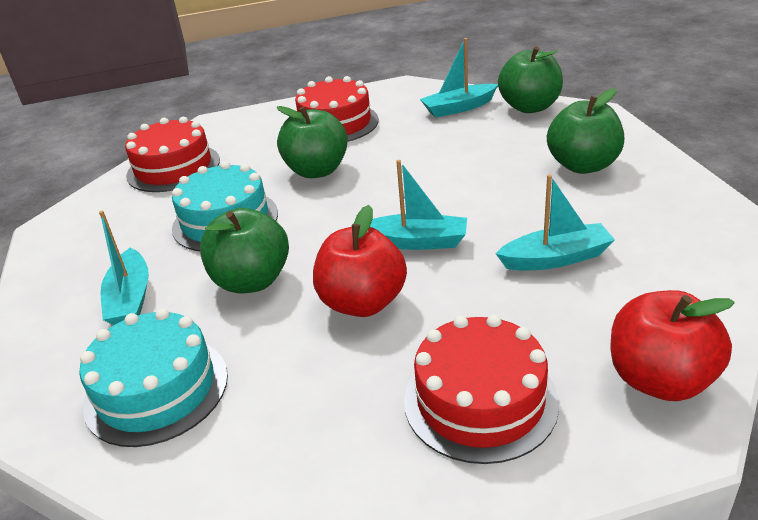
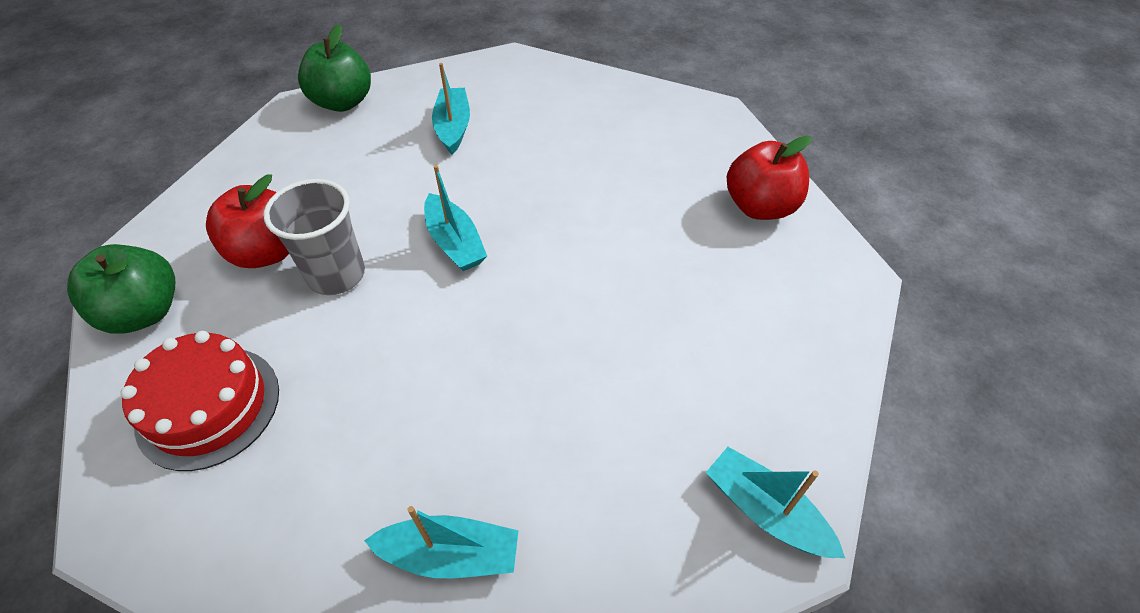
green apple: 4 -> 2
grey cup: 0 -> 1
red cake: 3 -> 1
turquoise cake: 2 -> 0

